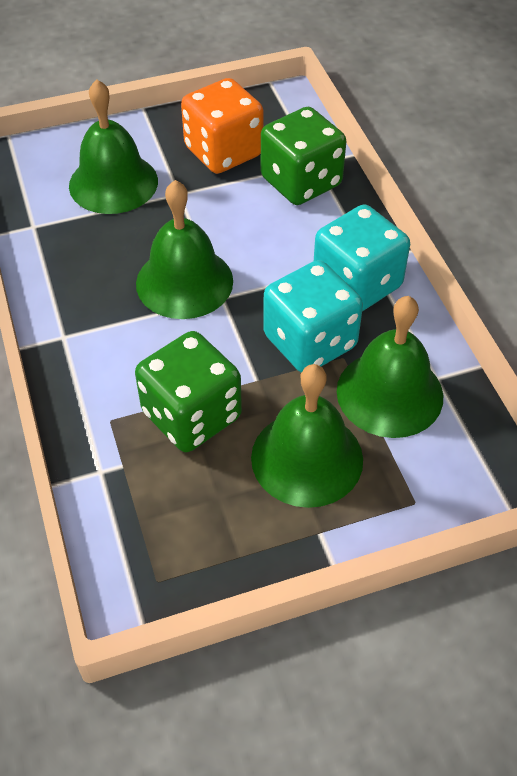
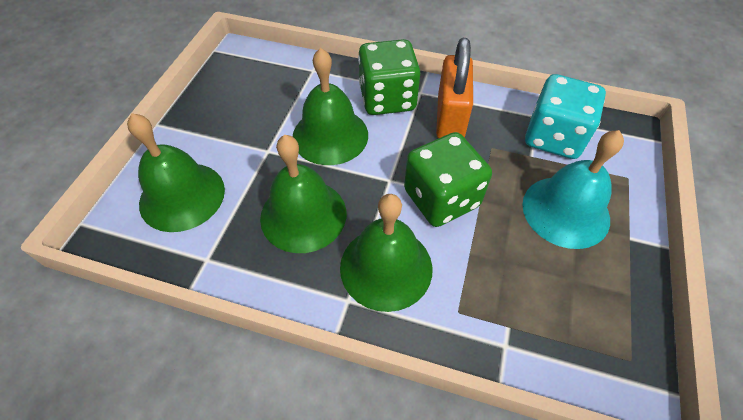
orange dice: 1 -> 0
orange padlock: 0 -> 1
turquoise bell: 0 -> 1
turquoise dice: 2 -> 1

